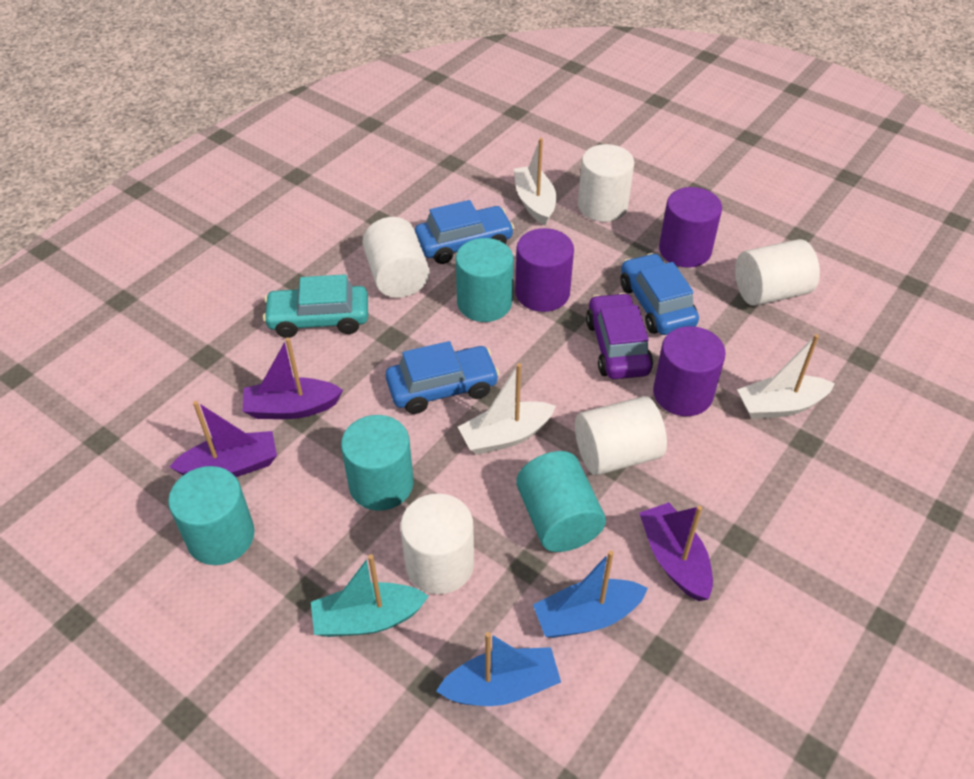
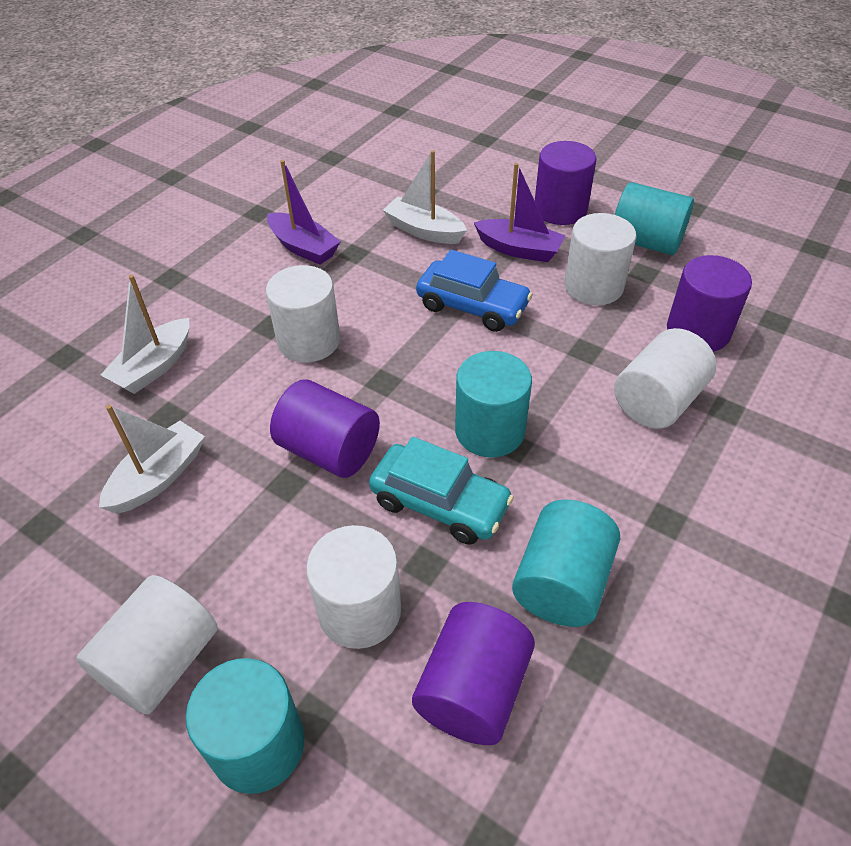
blue boat: 2 -> 0
blue car: 3 -> 1
purple boat: 3 -> 2
purple car: 1 -> 0
purple cylinder: 3 -> 4
turquoise boat: 1 -> 0

